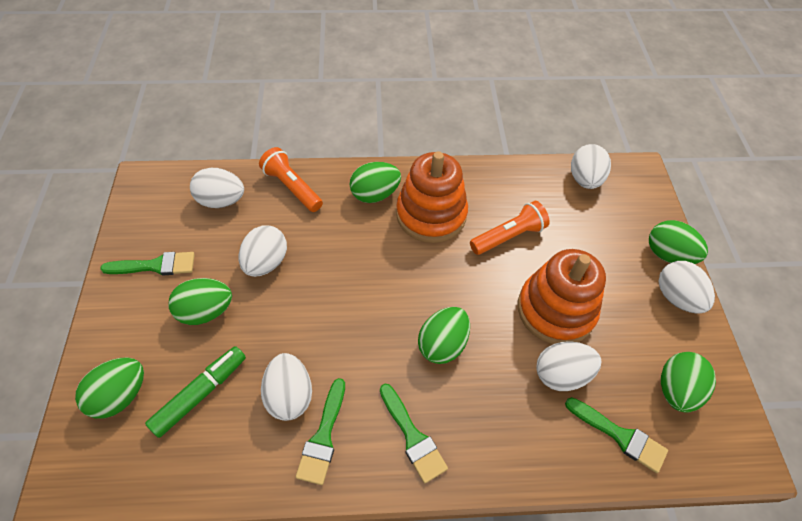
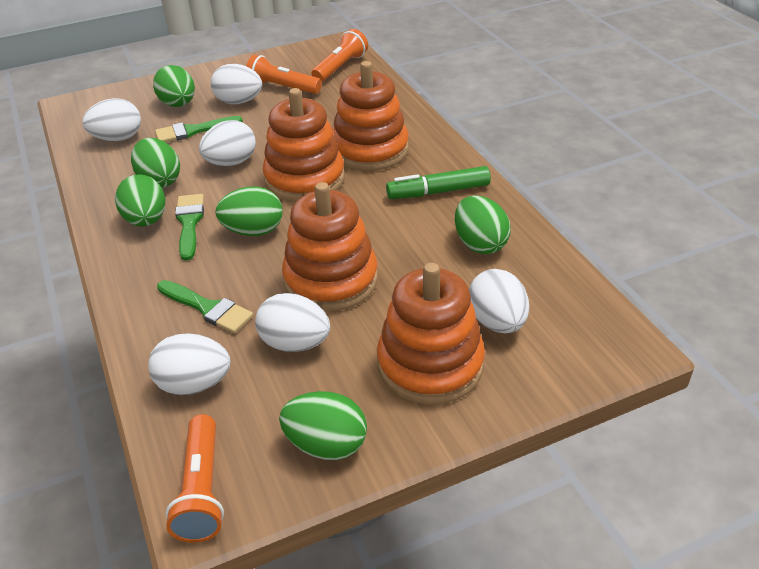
green brush: 4 -> 3
orange flashlight: 2 -> 3
orange stacking toy: 2 -> 4

